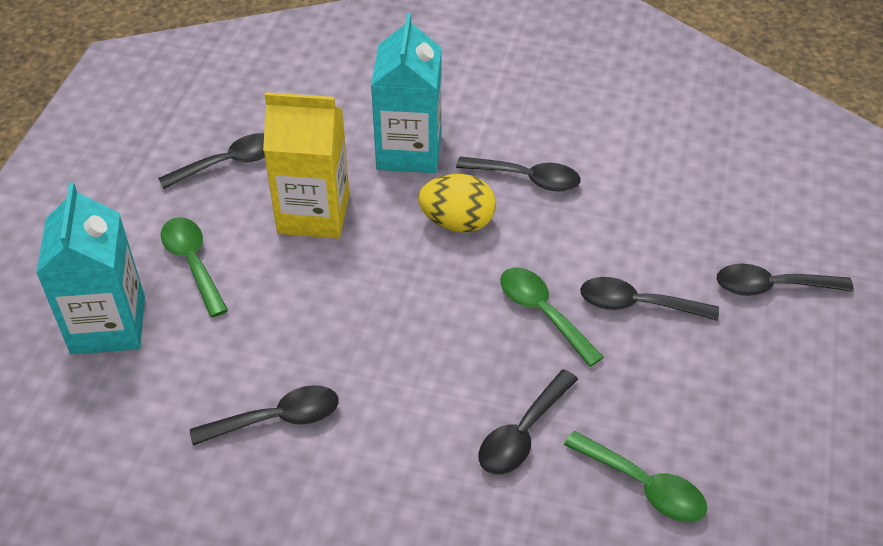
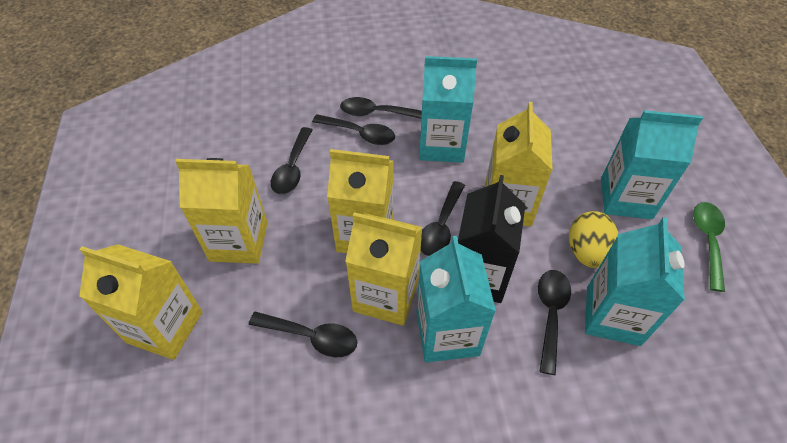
black carton: 0 -> 1
green spoon: 3 -> 1
turquoise carton: 2 -> 4
yellow carton: 1 -> 5

